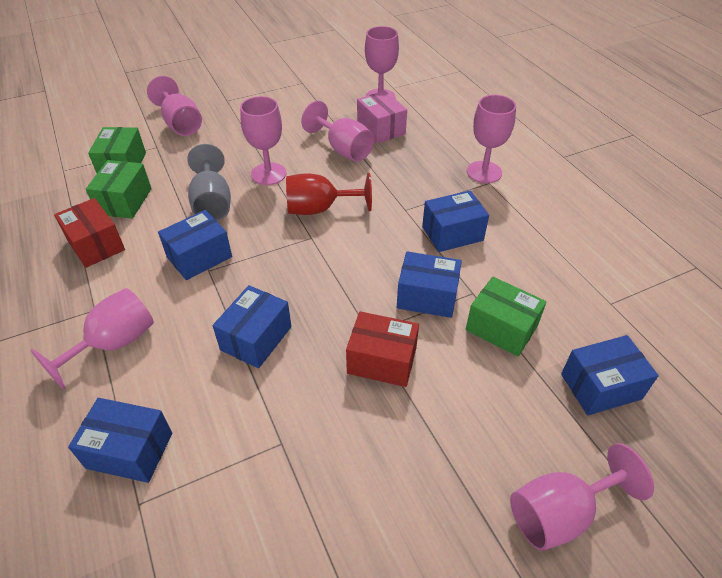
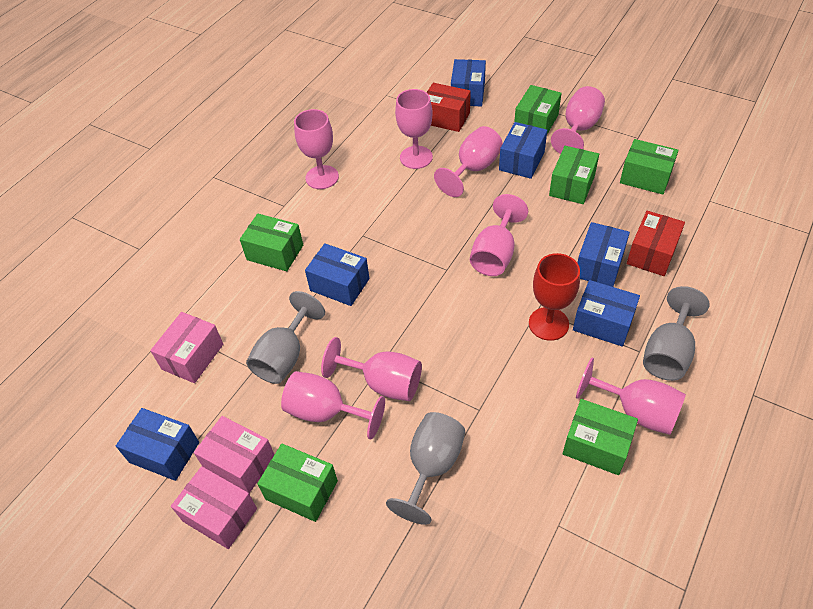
green box: 3 -> 6
grey goblet: 1 -> 3
pink box: 1 -> 3
pink goblet: 7 -> 8

